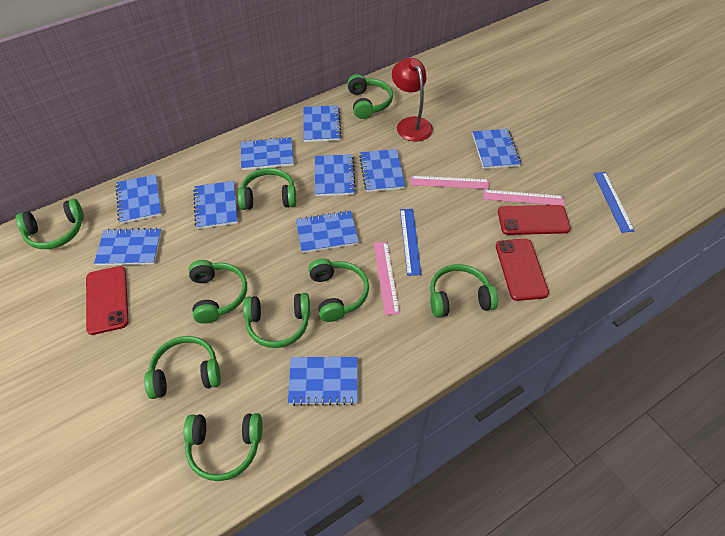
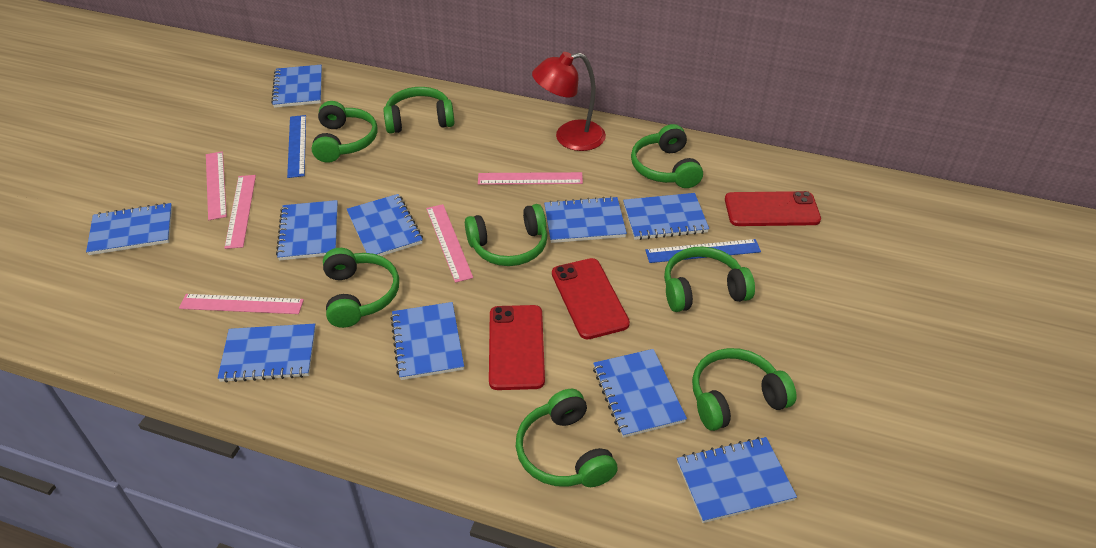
green headphones: 9 -> 8
pink ruler: 3 -> 5

